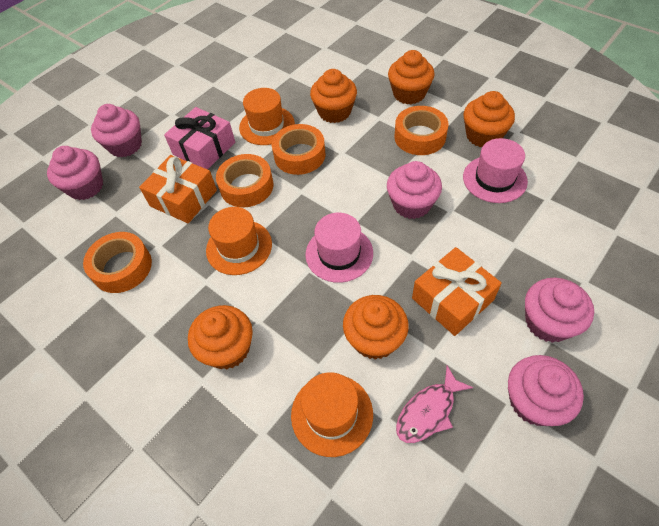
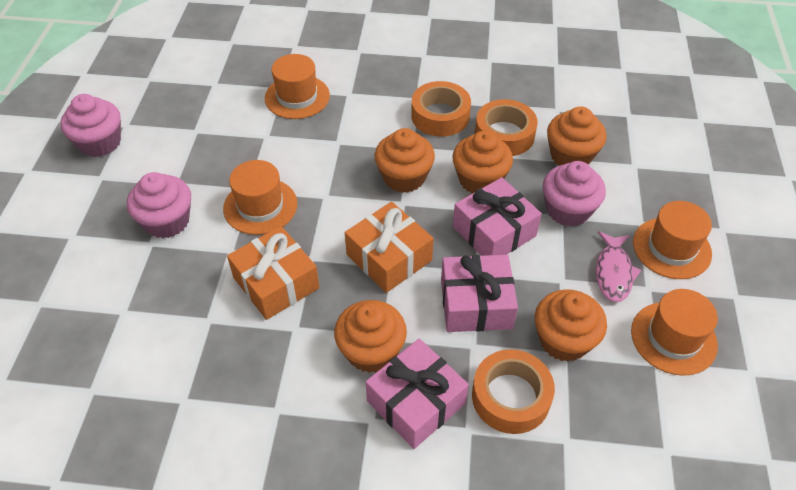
orange hat: 3 -> 4
orange tape: 4 -> 3
pink cupcake: 5 -> 3
pink gift: 1 -> 3
pink hat: 2 -> 0

